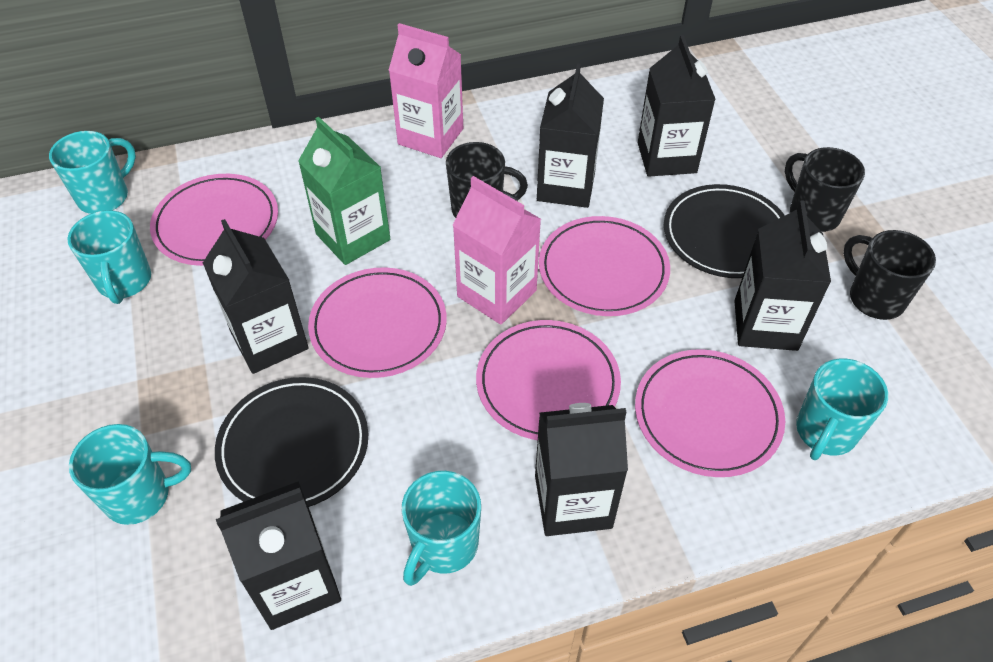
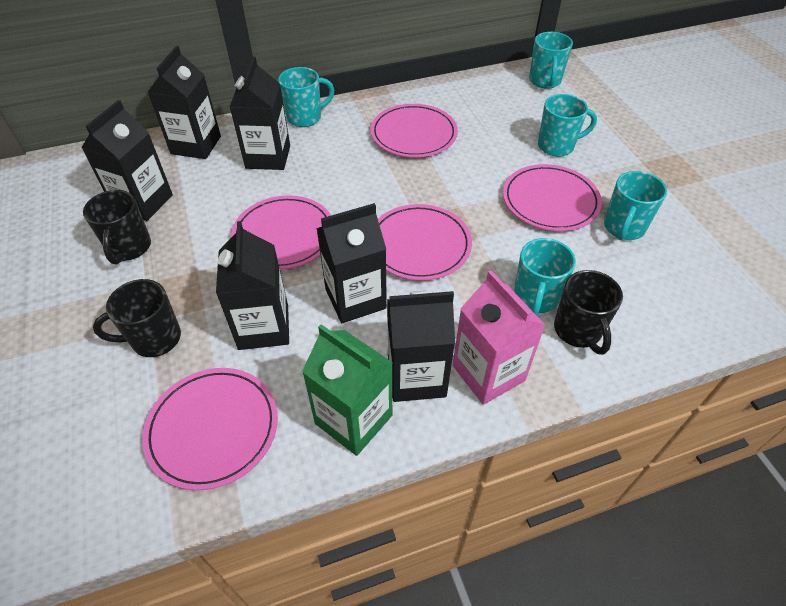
black plate: 2 -> 0
pink carton: 2 -> 1

